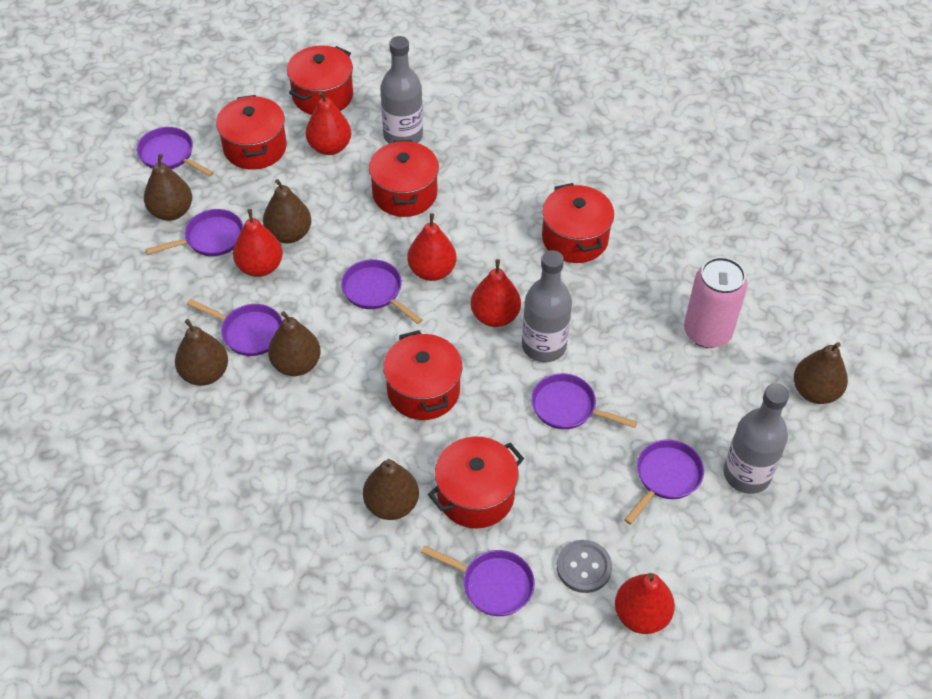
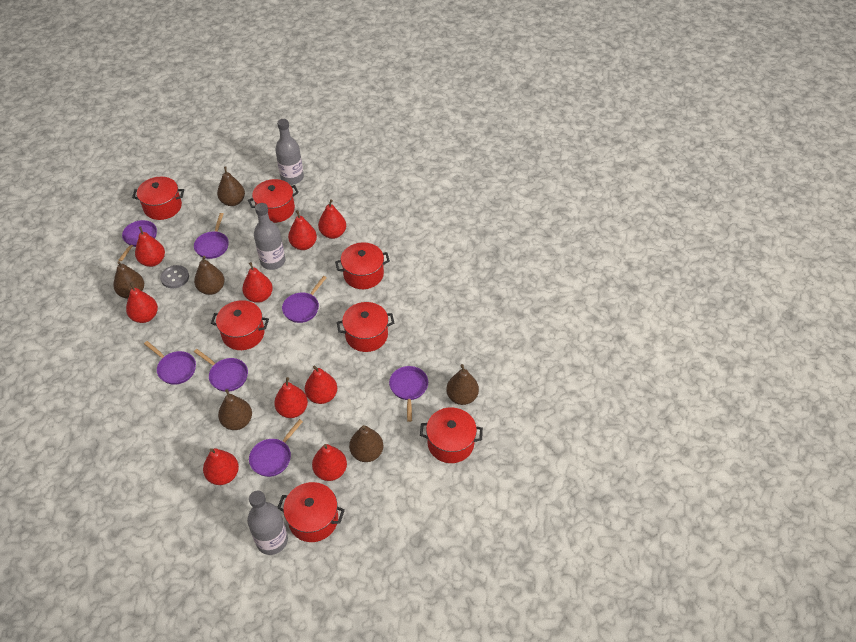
pink can: 1 -> 0
red pear: 5 -> 9
red pot: 6 -> 7

